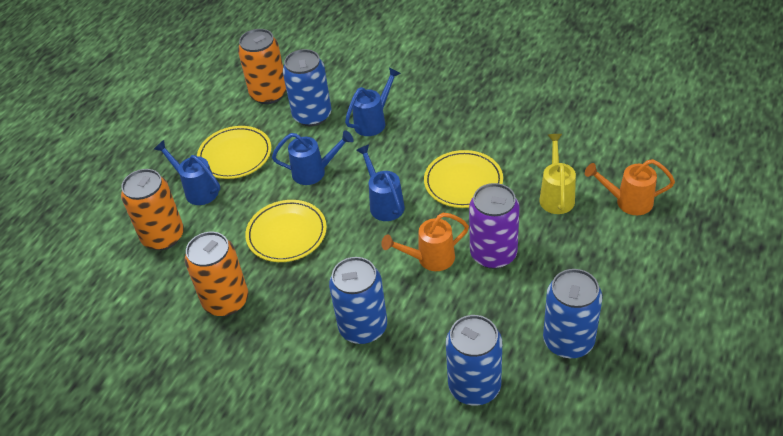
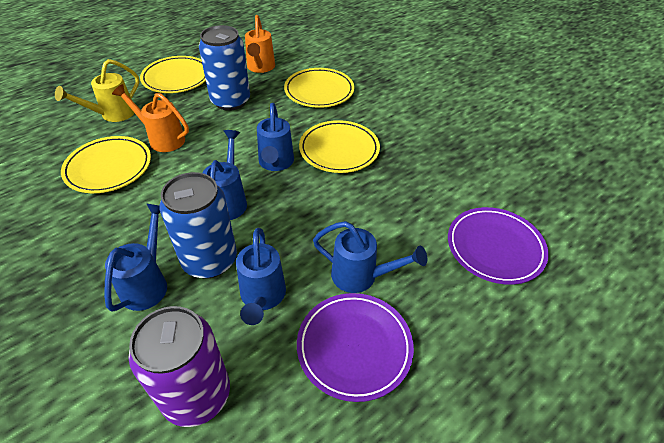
blue can: 4 -> 2
blue watering can: 4 -> 5
orange can: 3 -> 0
purple plate: 0 -> 2
yellow plate: 3 -> 4

